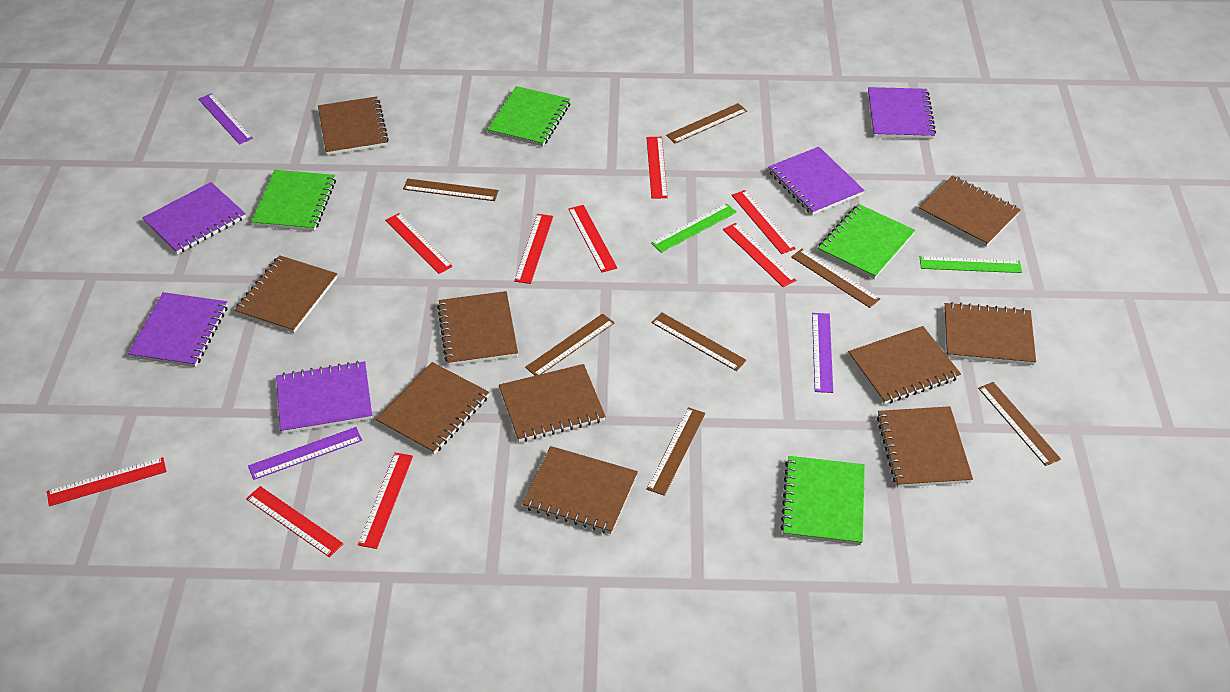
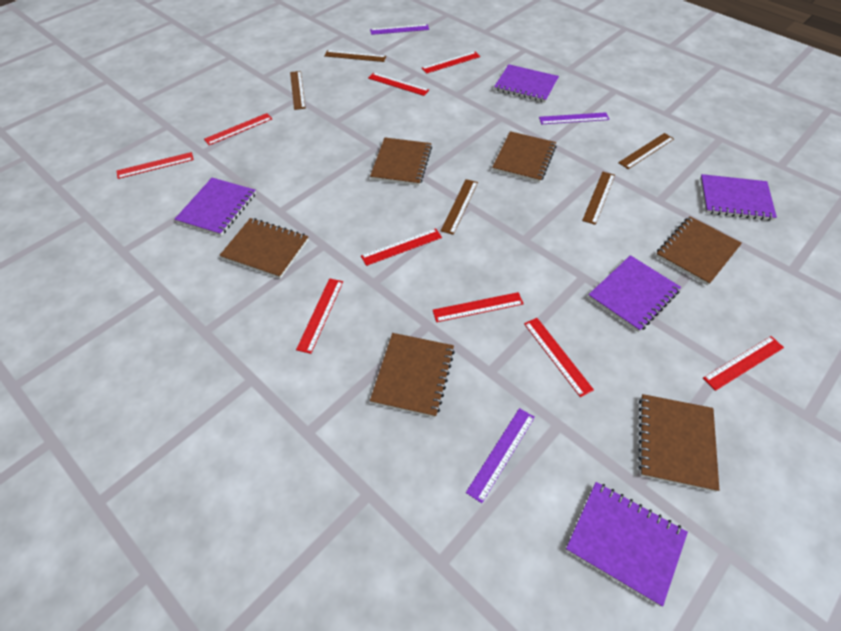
brown notebook: 10 -> 6
brown ruler: 7 -> 5
green notebook: 4 -> 0
green ruler: 2 -> 0

